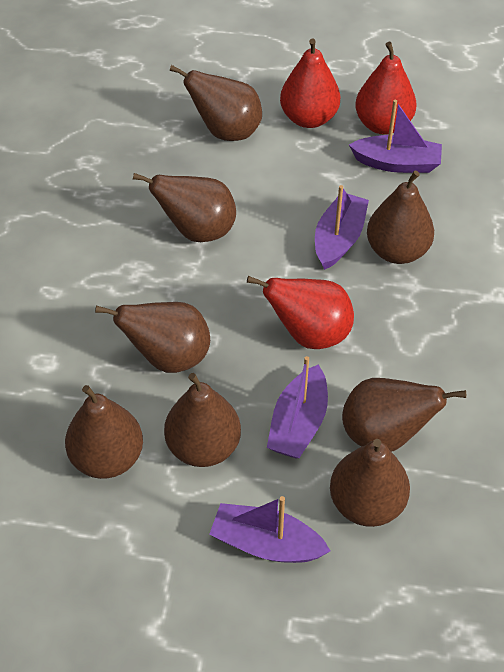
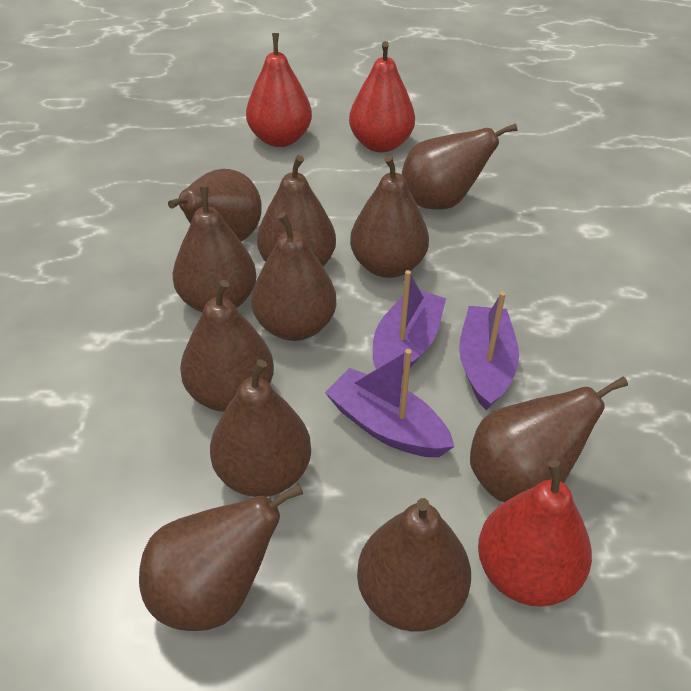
brown pear: 8 -> 11
purple boat: 4 -> 3

